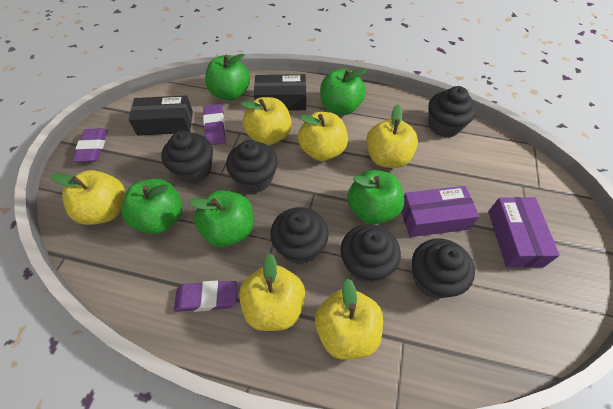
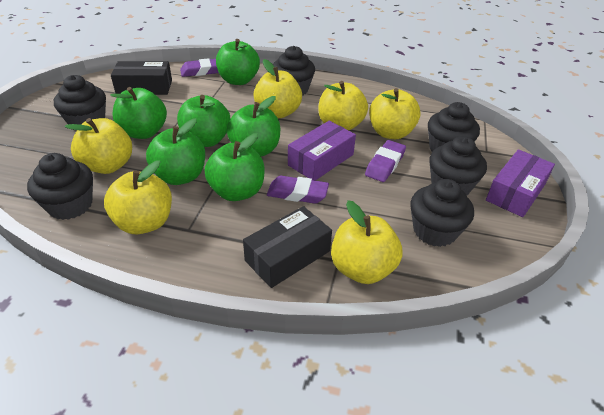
green apple: 5 -> 6

